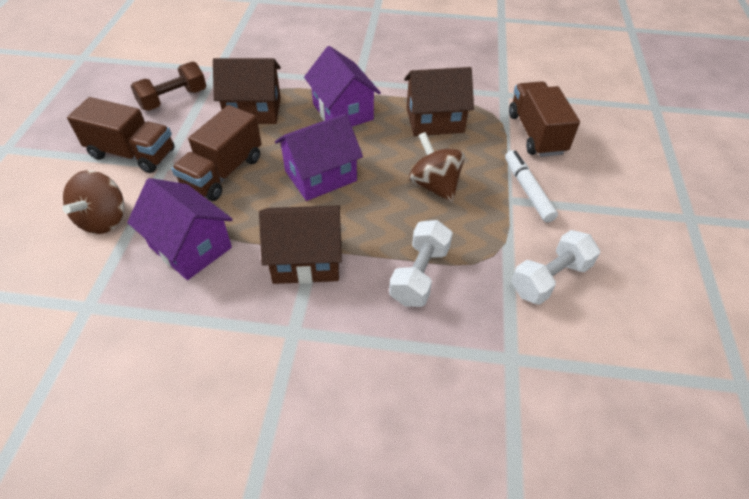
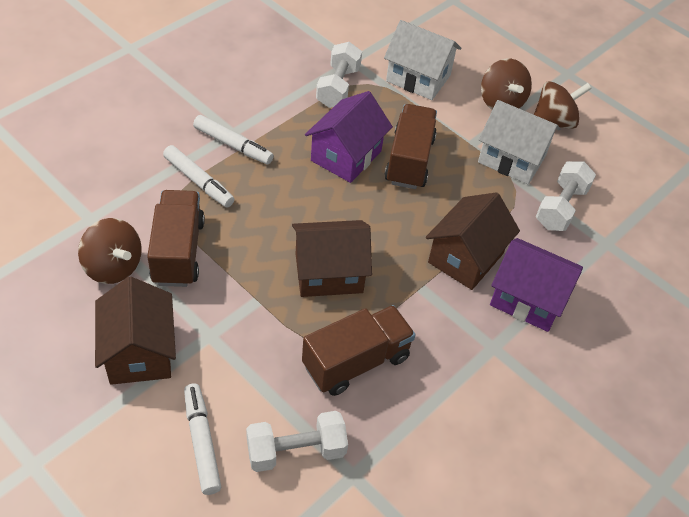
brown dumbbell: 1 -> 0
brown spinning top: 2 -> 3
purple house: 3 -> 2
white dumbbell: 2 -> 3
white house: 0 -> 2
white marker: 1 -> 3

